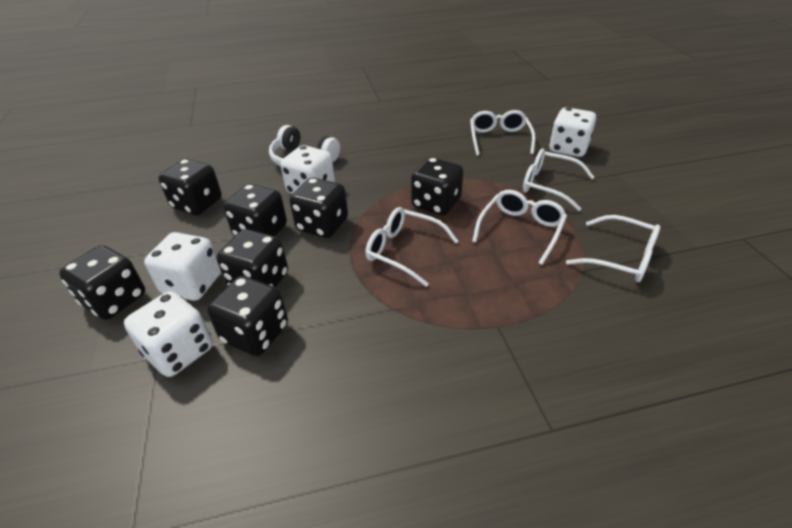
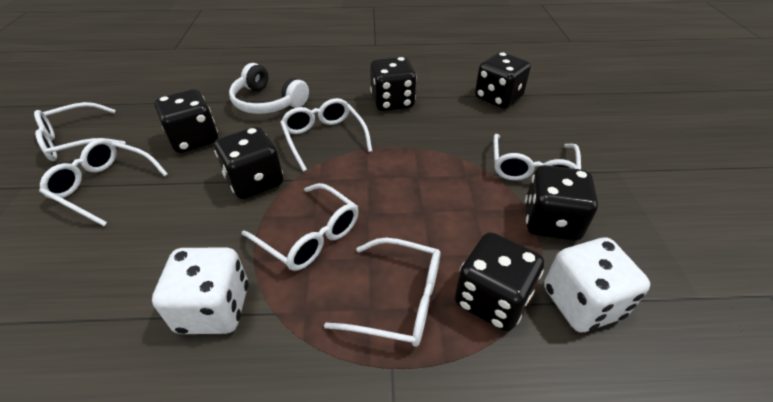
black dice: 7 -> 6
white dice: 4 -> 2
white glasses: 5 -> 6

